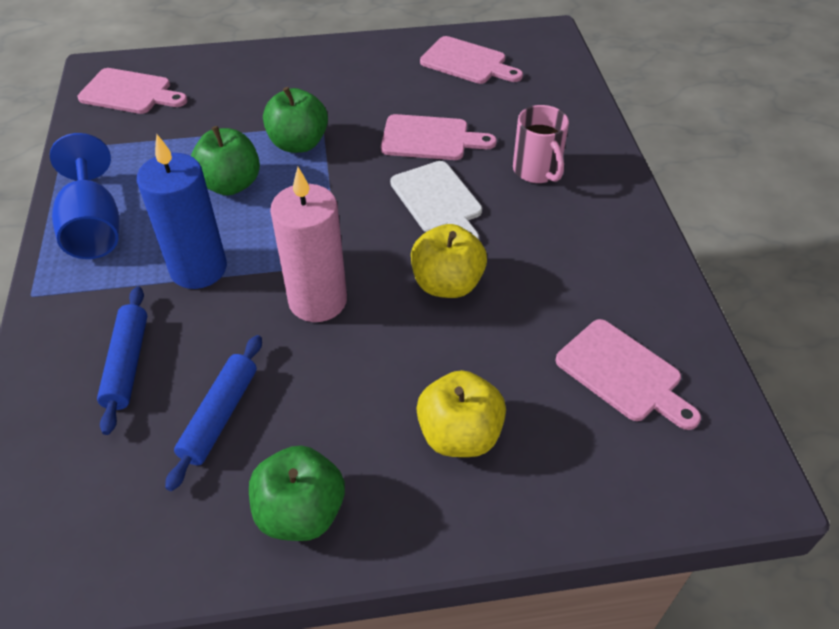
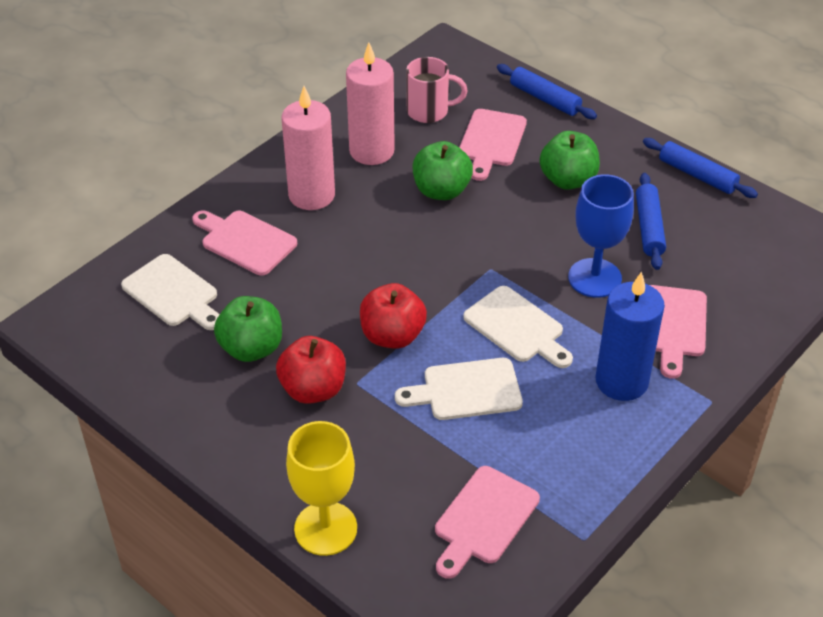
blue rolling pin: 2 -> 3
pink candle: 1 -> 2
red apple: 0 -> 2
white cutting board: 1 -> 3
yellow apple: 2 -> 0
yellow goblet: 0 -> 1

